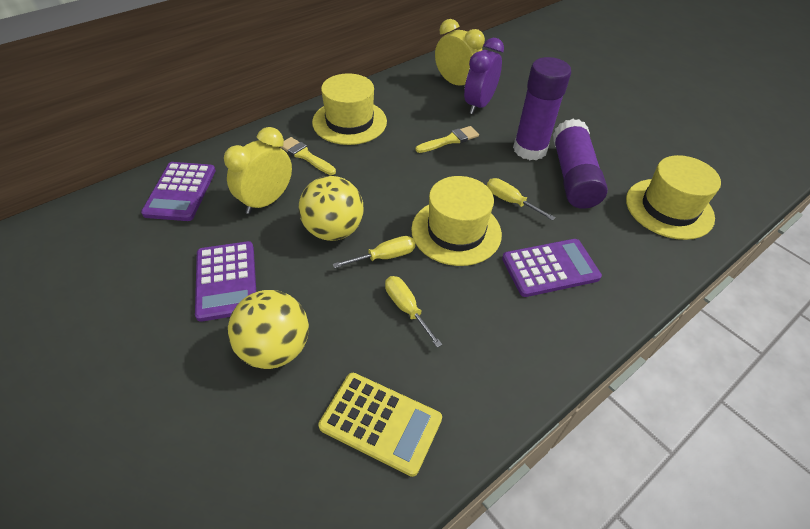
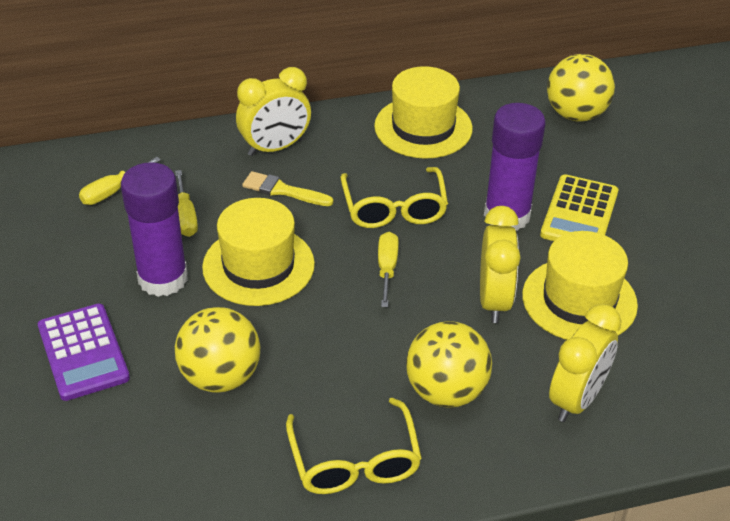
purple calculator: 3 -> 1
purple clock: 1 -> 0
yellow ball: 2 -> 3
yellow brush: 2 -> 1
yellow clock: 2 -> 3
yellow glasses: 0 -> 2

